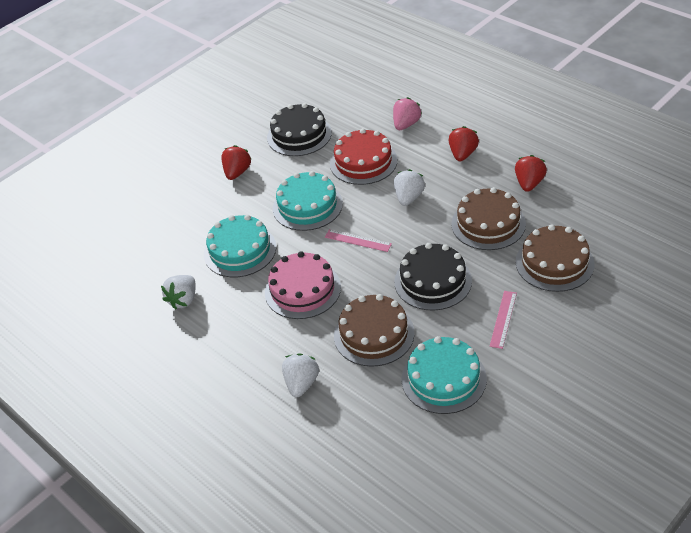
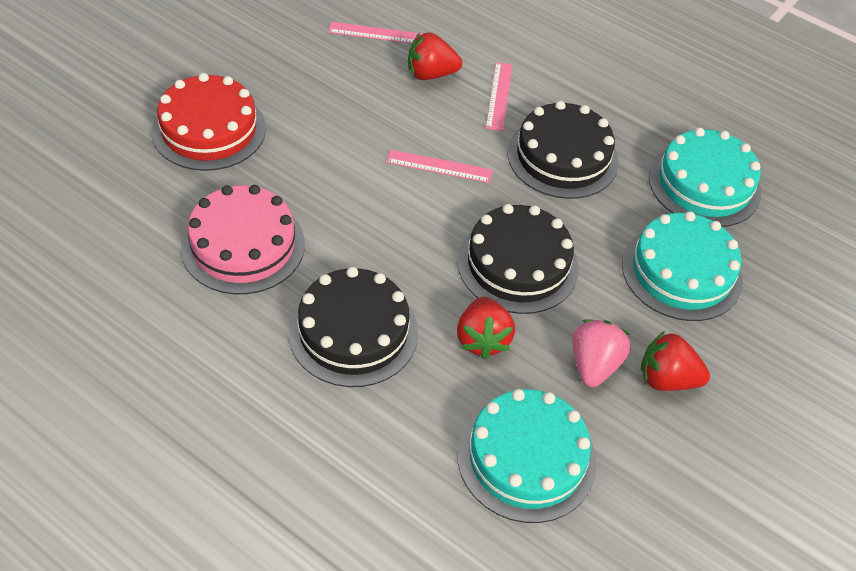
black cake: 2 -> 3
brown cake: 3 -> 0
pink ruler: 2 -> 3
white strawberry: 3 -> 0

